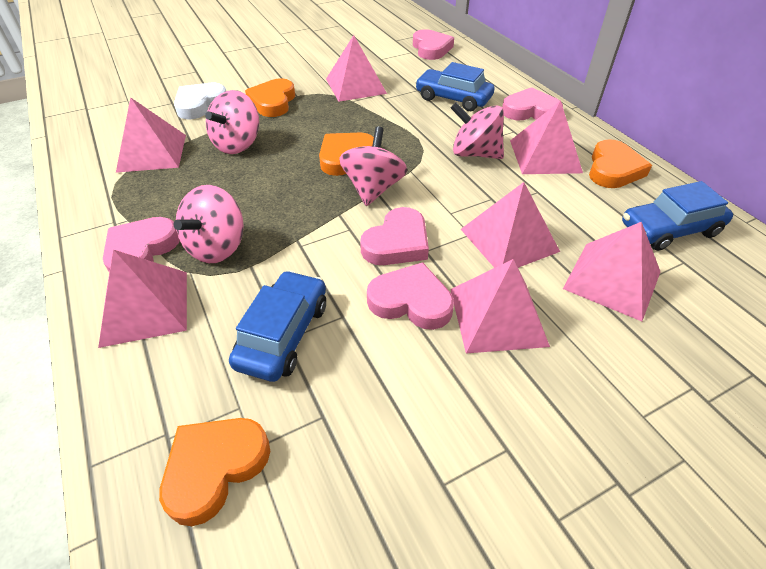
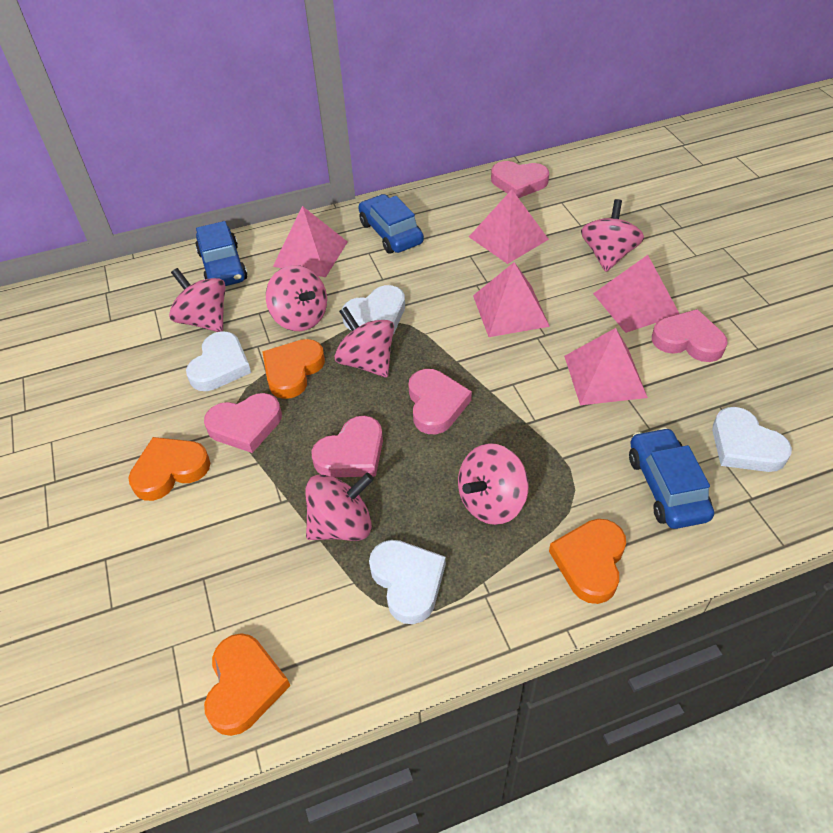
pink pyramid: 7 -> 5
pink spinning top: 4 -> 6
white heart: 1 -> 4

